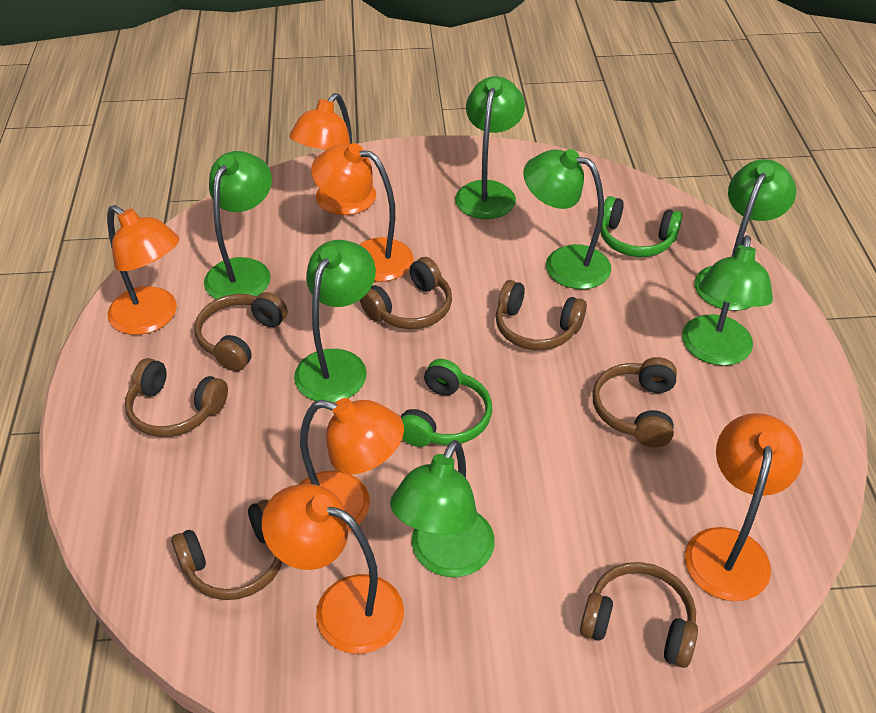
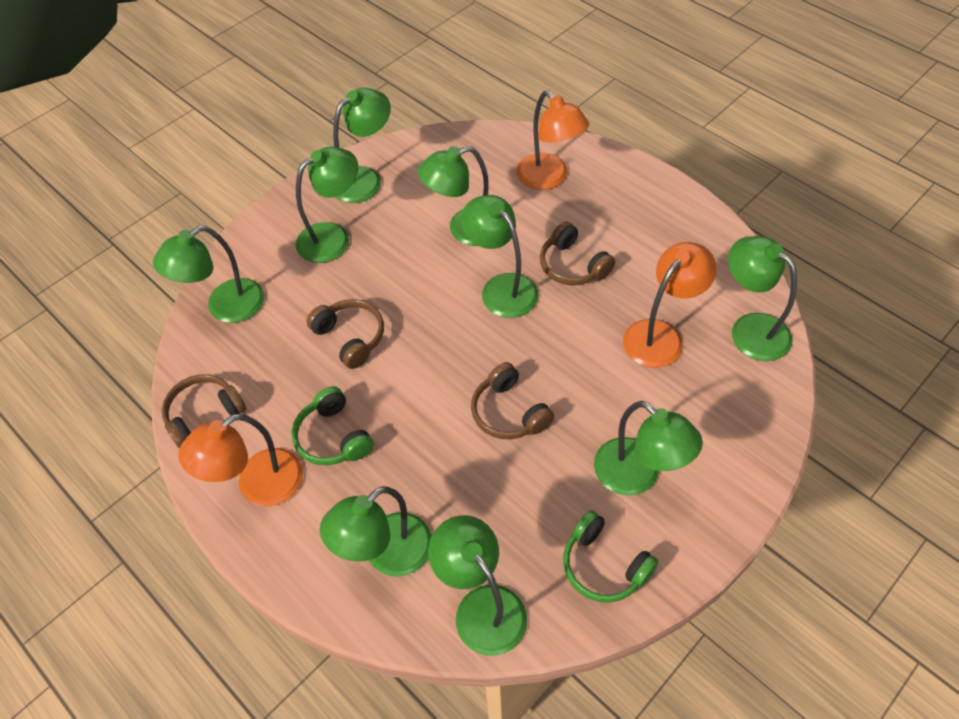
brown headphones: 7 -> 4
green lamp: 7 -> 9
orange lamp: 6 -> 3

